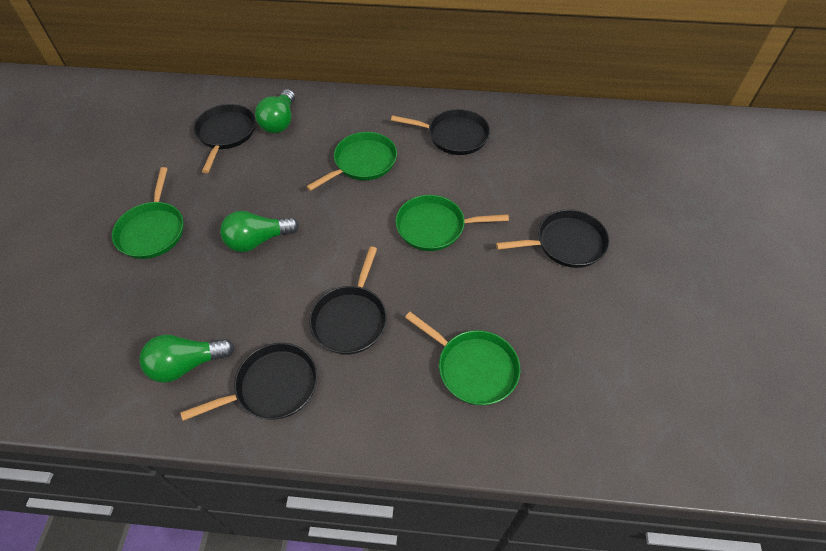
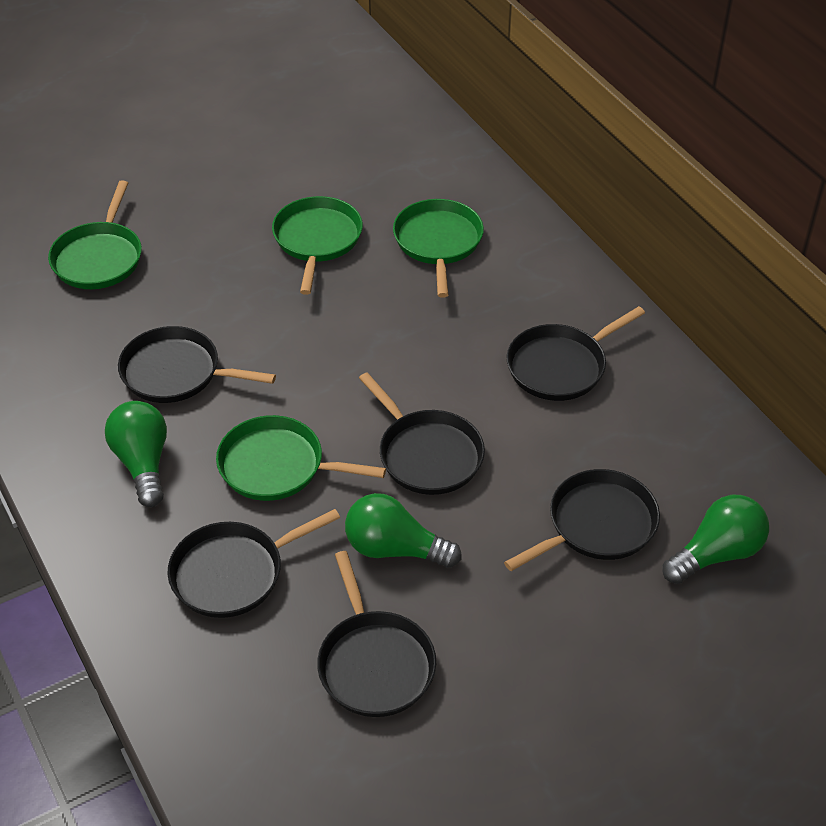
black pan: 5 -> 6

